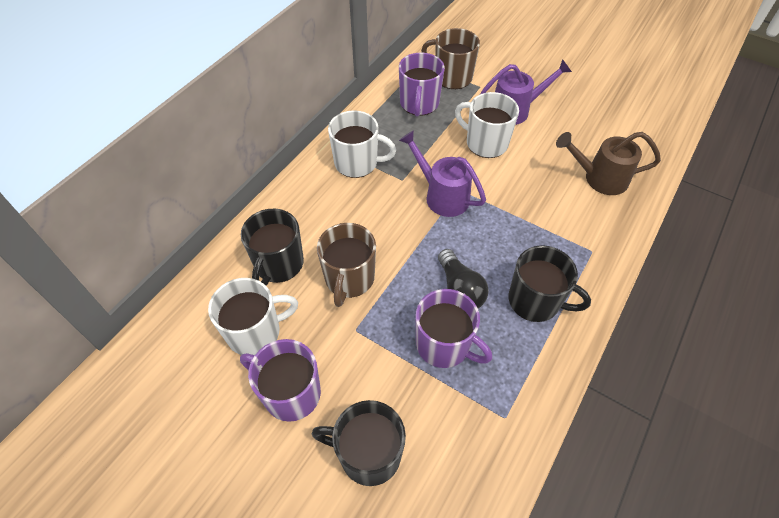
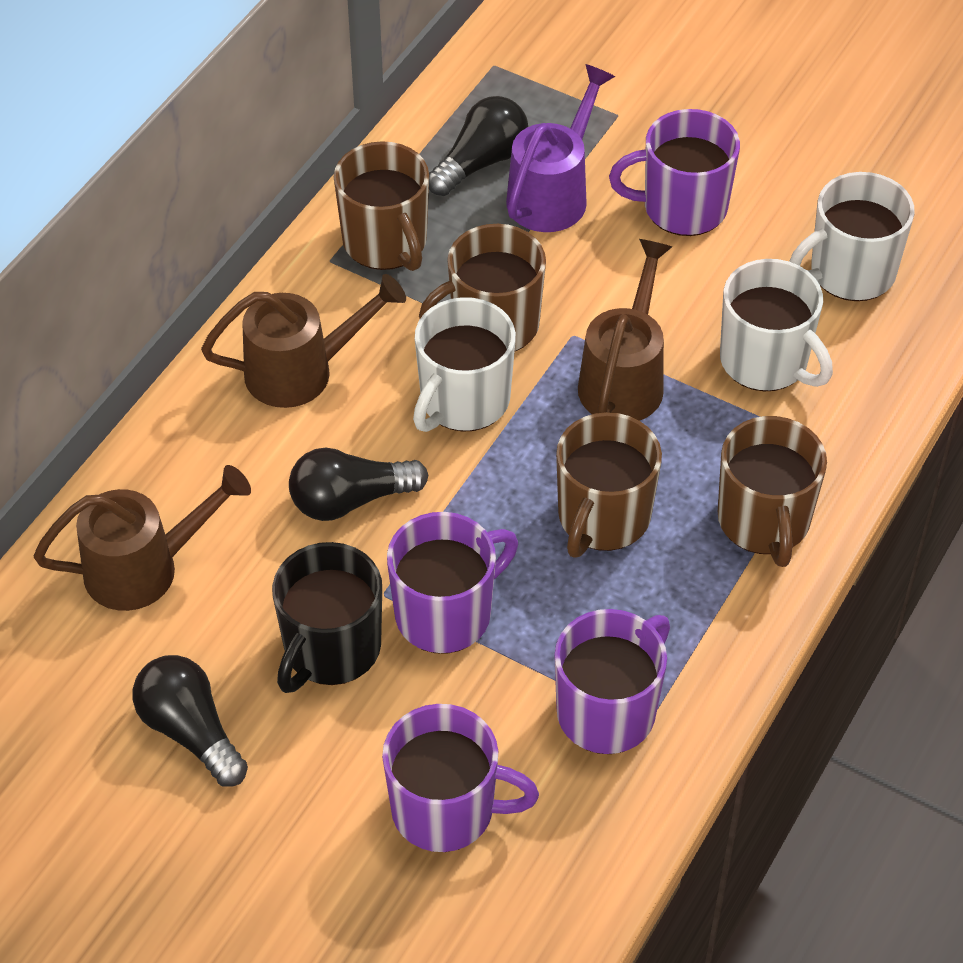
black light bulb: 1 -> 3
black mug: 3 -> 1
brown mug: 2 -> 4
brown watering can: 1 -> 3
purple mug: 3 -> 4
purple watering can: 2 -> 1

